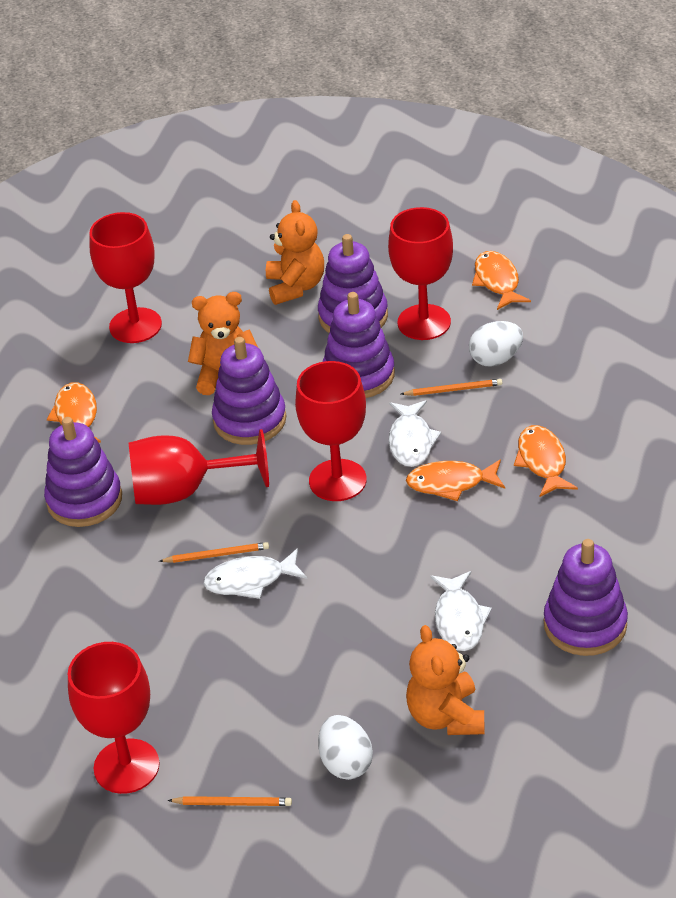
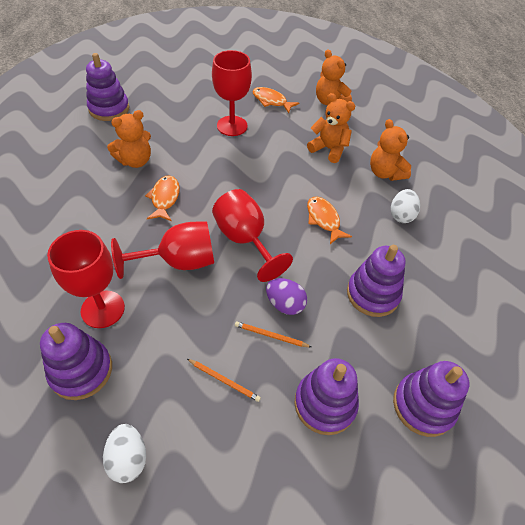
orange fish: 4 -> 3
orange pencil: 3 -> 2
orange teddy bear: 3 -> 4
purple egg: 0 -> 1
red goblet: 5 -> 4
white fish: 3 -> 0

